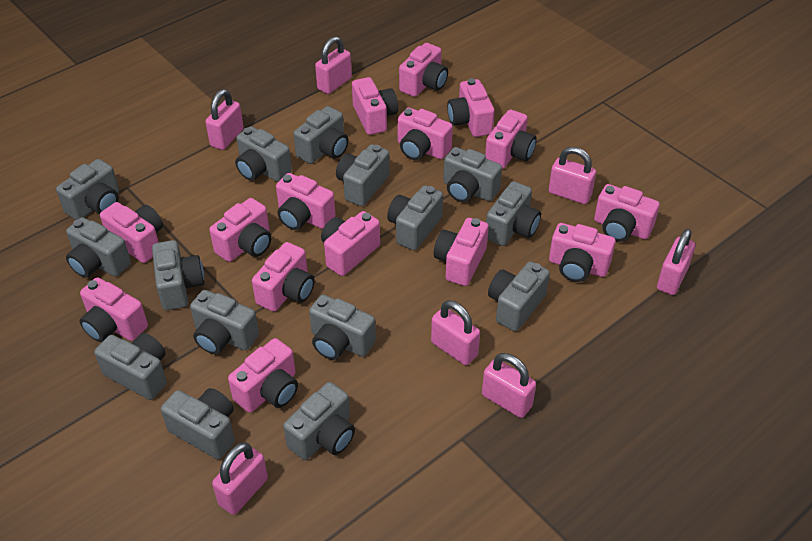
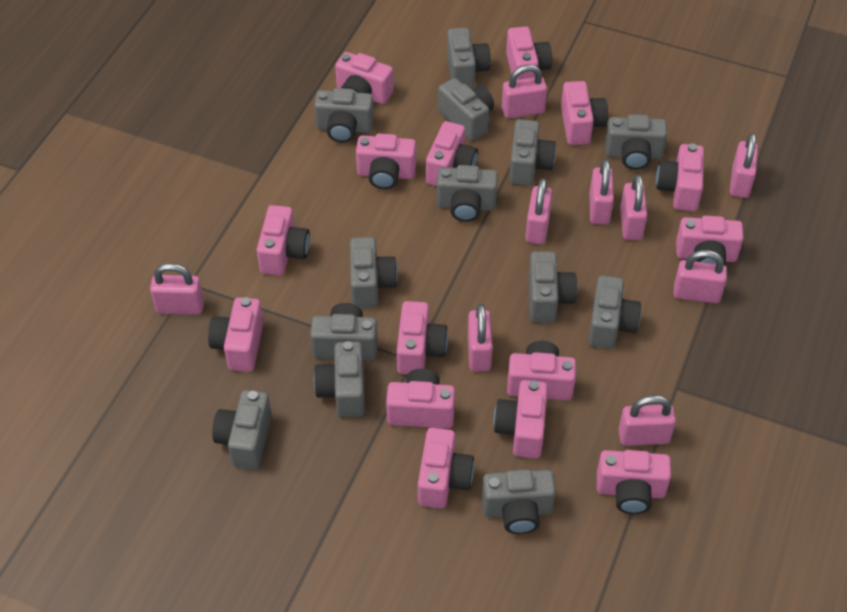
grey camera: 15 -> 13
pink padlock: 7 -> 9

